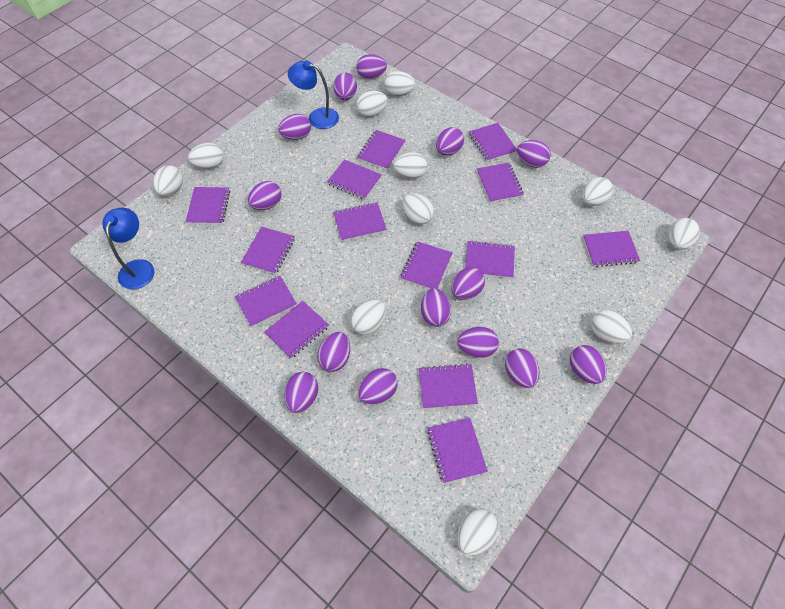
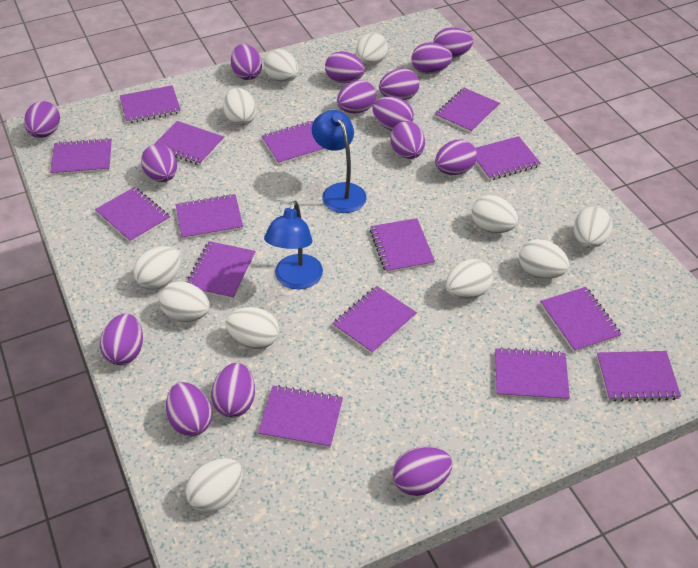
purple egg: 14 -> 15
purple notebook: 14 -> 15

